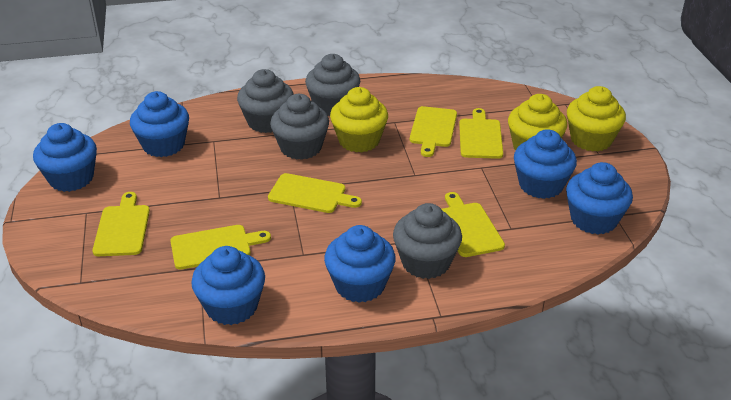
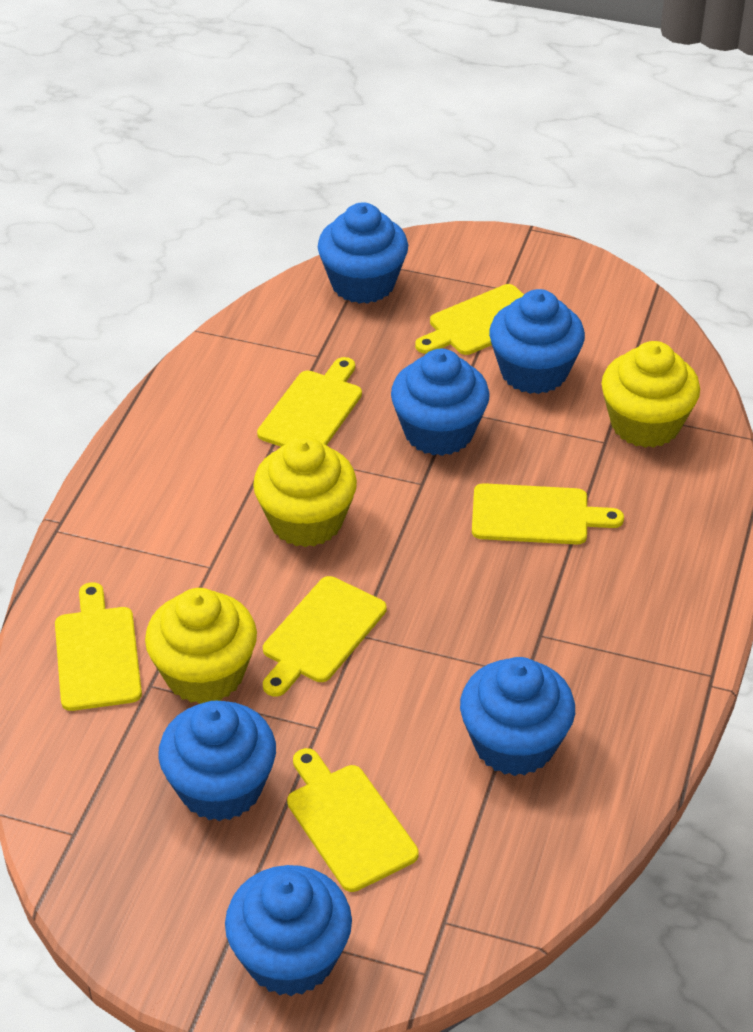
grey cupcake: 4 -> 0

